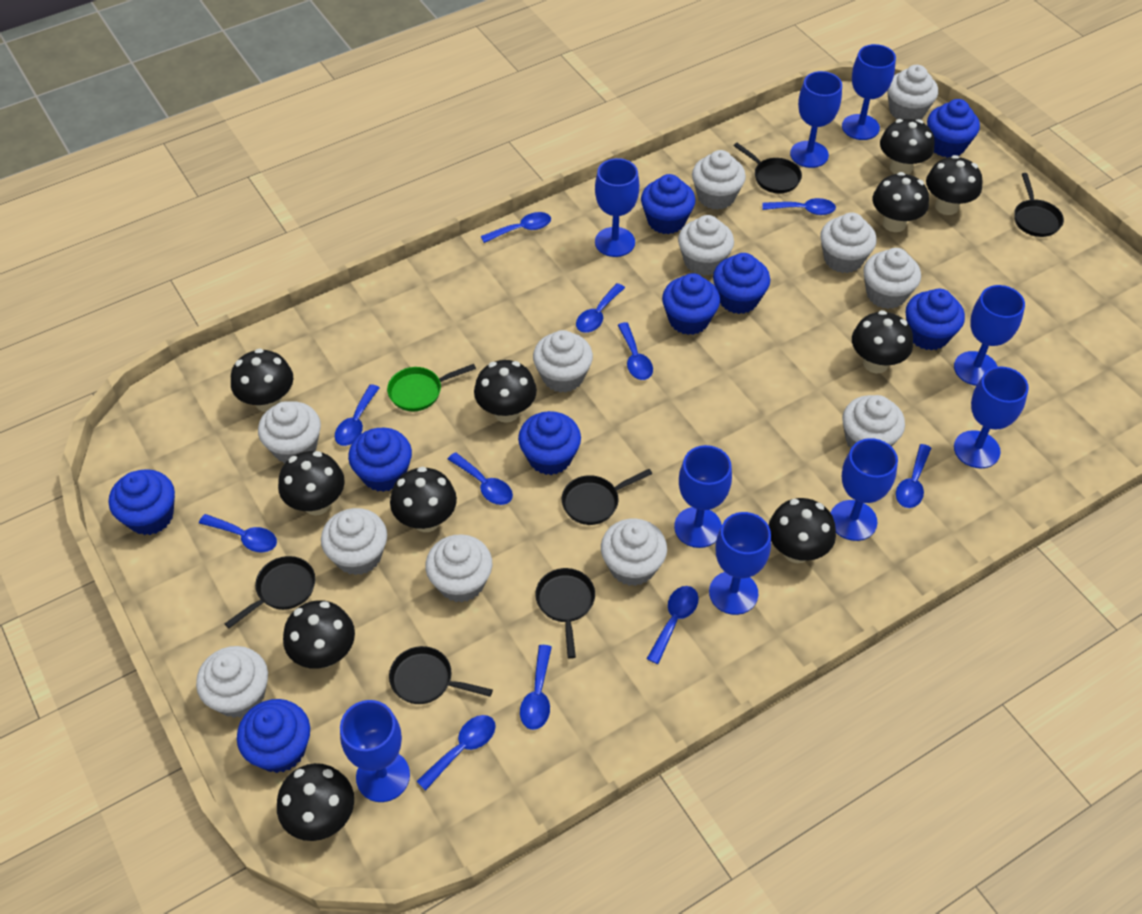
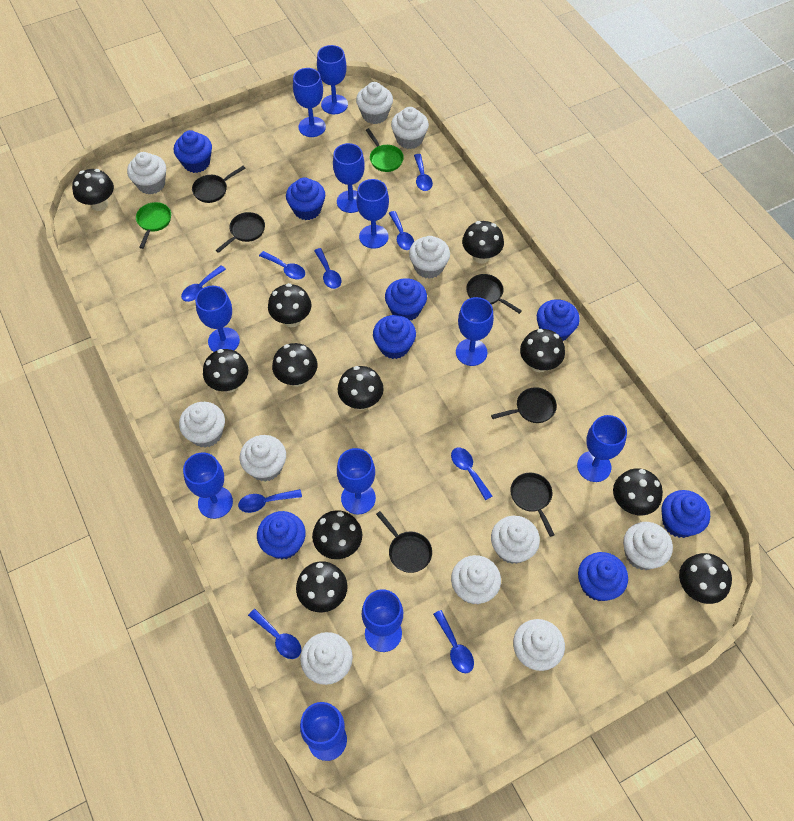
blue cupcake: 9 -> 8
blue goblet: 9 -> 11
blue spoon: 11 -> 9
green pan: 1 -> 2
white cupcake: 12 -> 11

